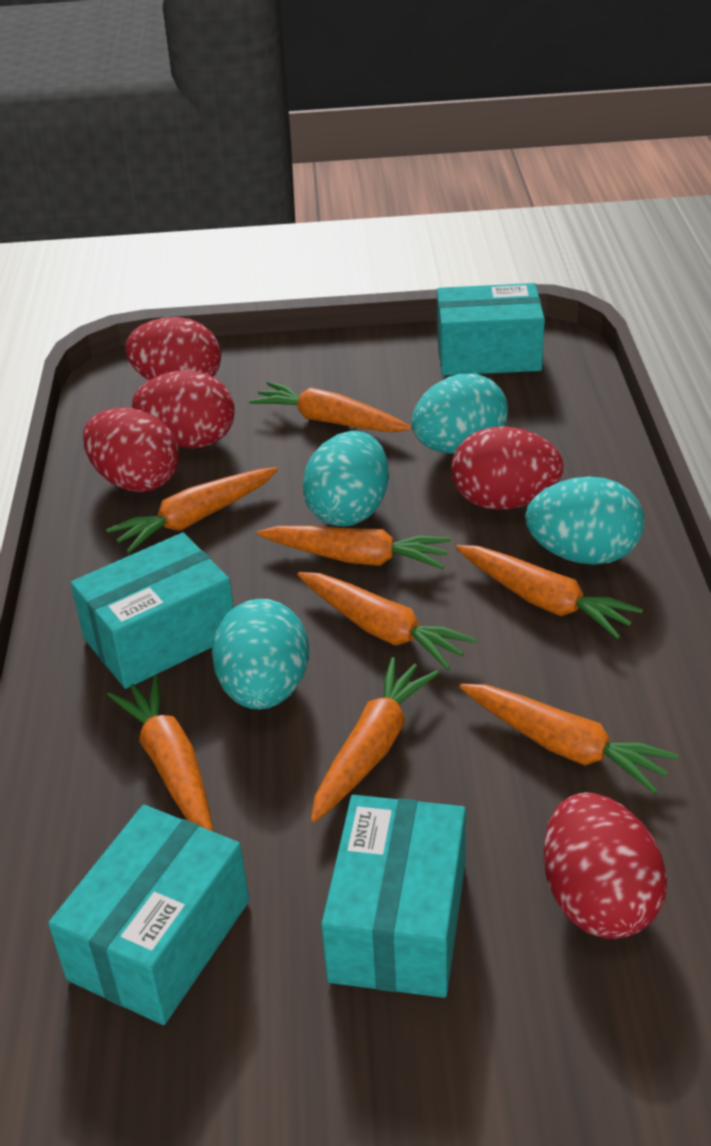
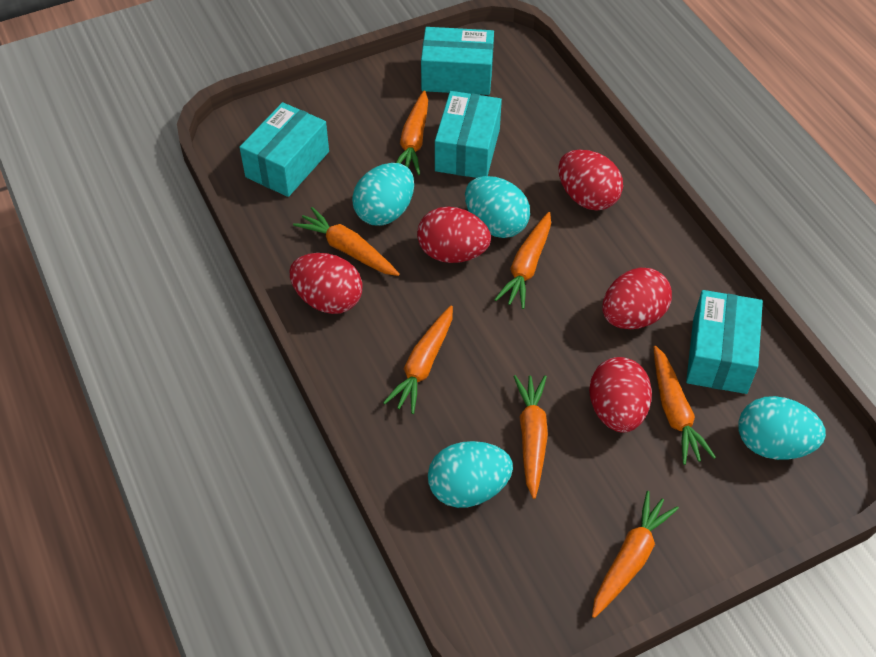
orange carrot: 8 -> 7

